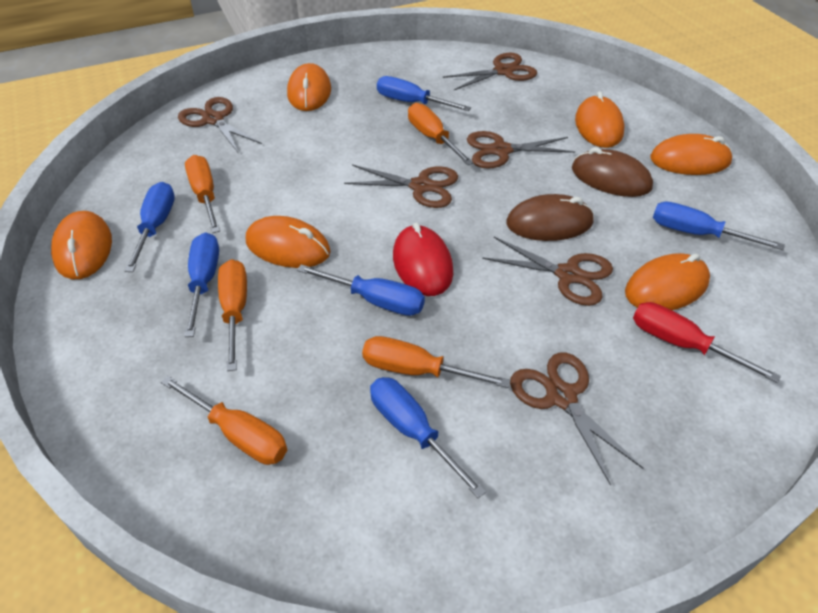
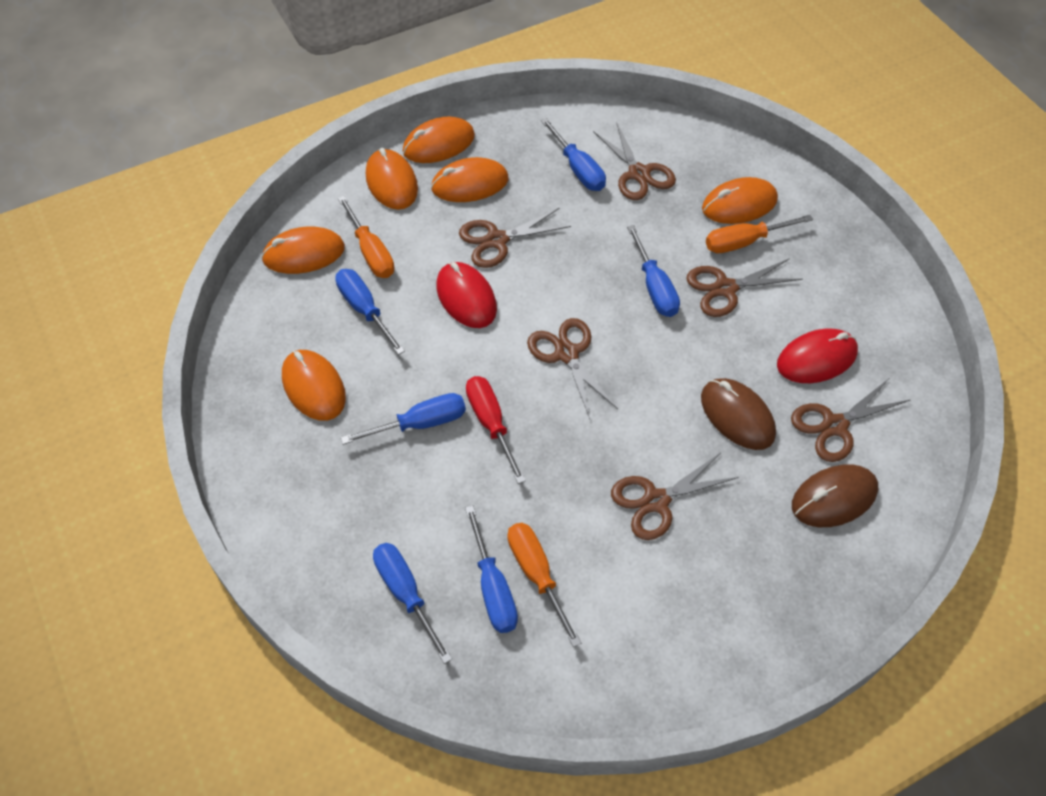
orange screwdriver: 5 -> 3
red mouse: 1 -> 2

